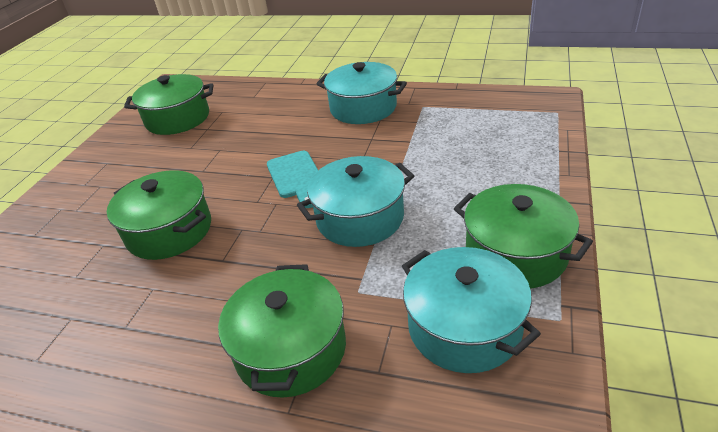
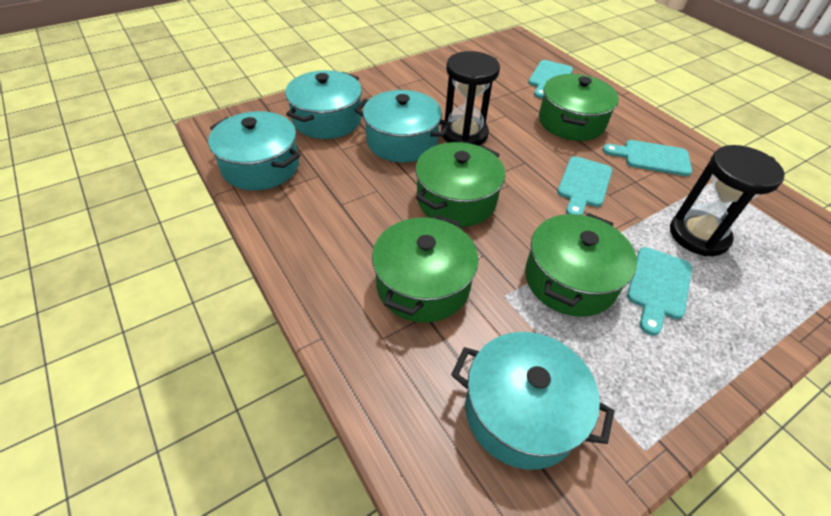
black hourglass: 0 -> 2
turquoise cutting board: 1 -> 4
turquoise pot: 3 -> 4

